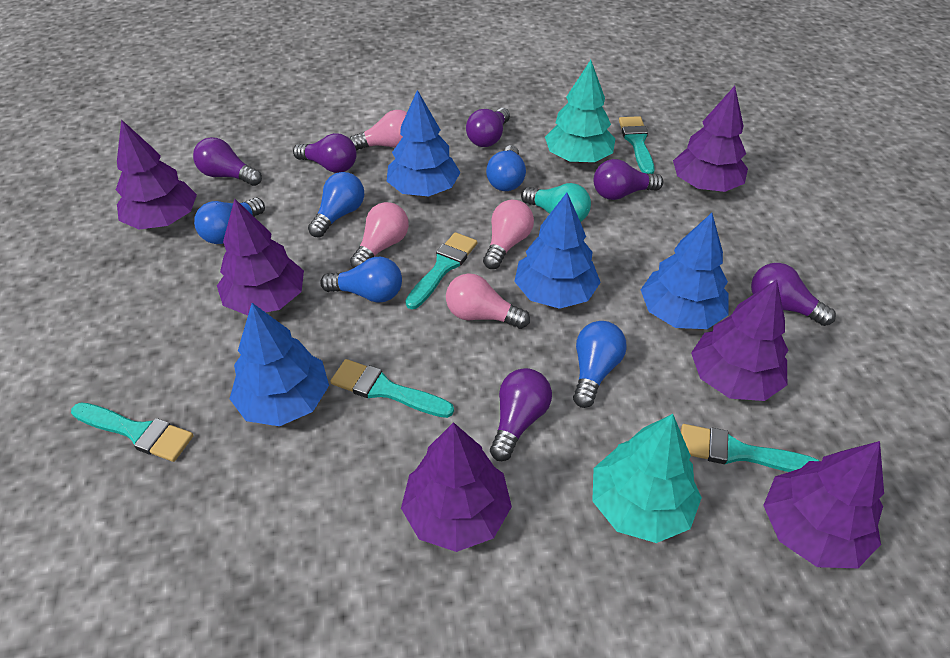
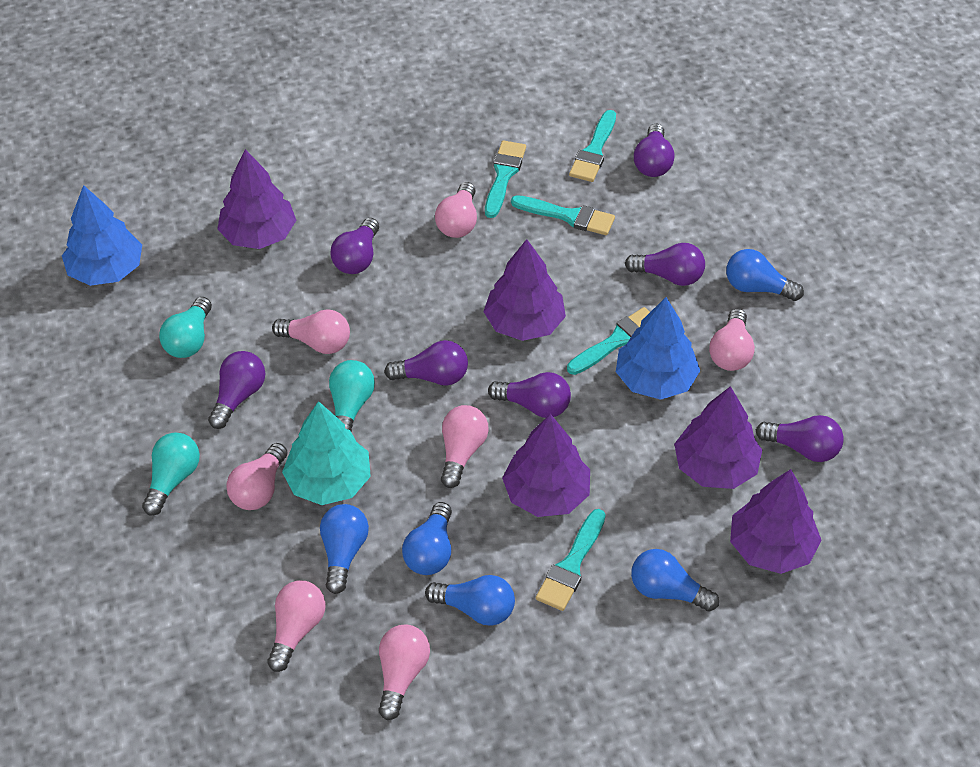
blue tree: 4 -> 2
pink light bulb: 4 -> 7
purple light bulb: 6 -> 7
purple tree: 6 -> 5
turquoise light bulb: 1 -> 3
turquoise tree: 2 -> 1

